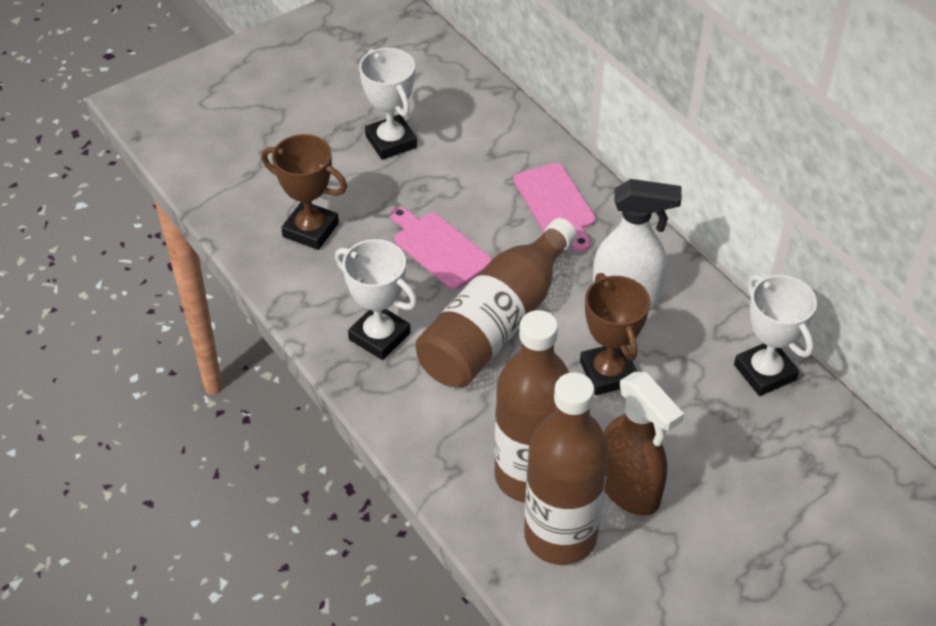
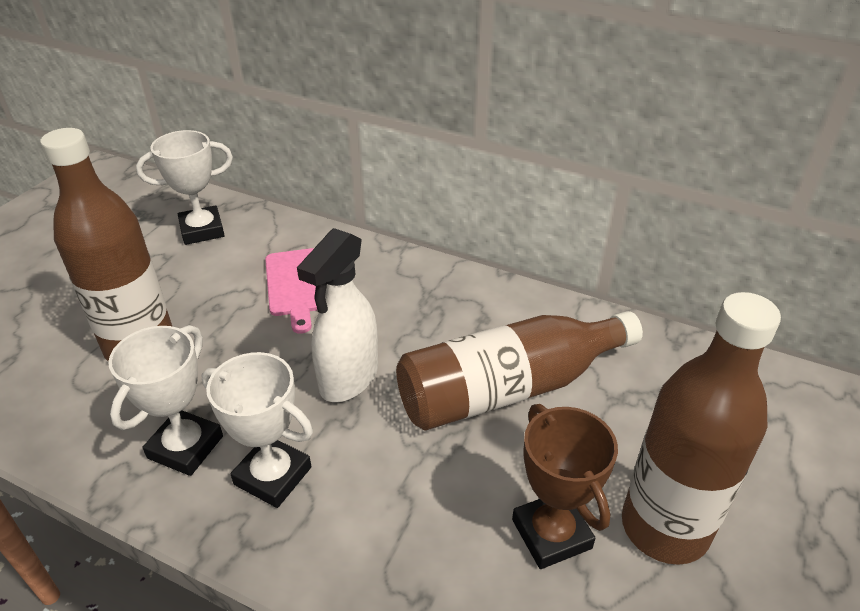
brown spray bottle: 1 -> 0
brown trophy: 2 -> 1
pink cutting board: 2 -> 1

